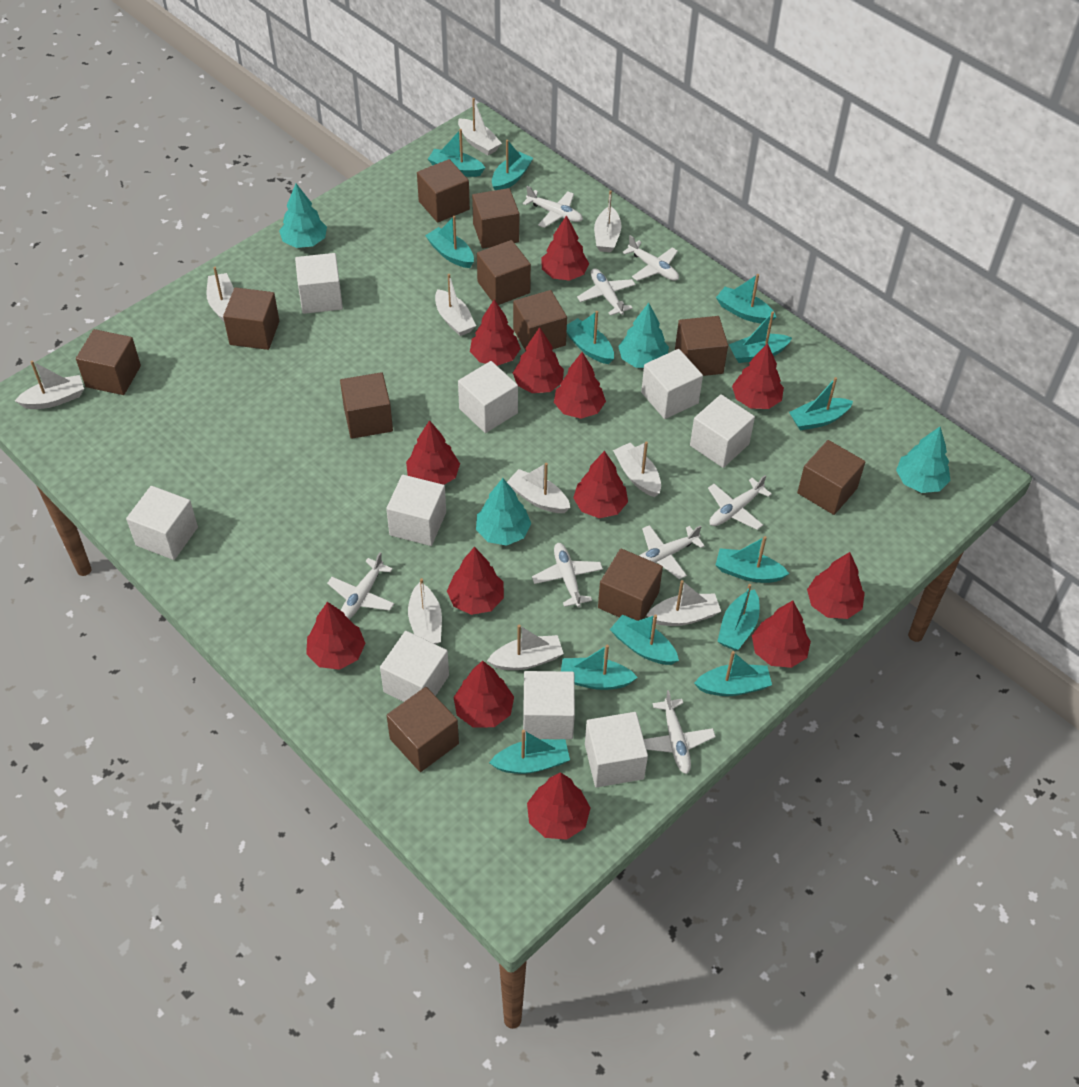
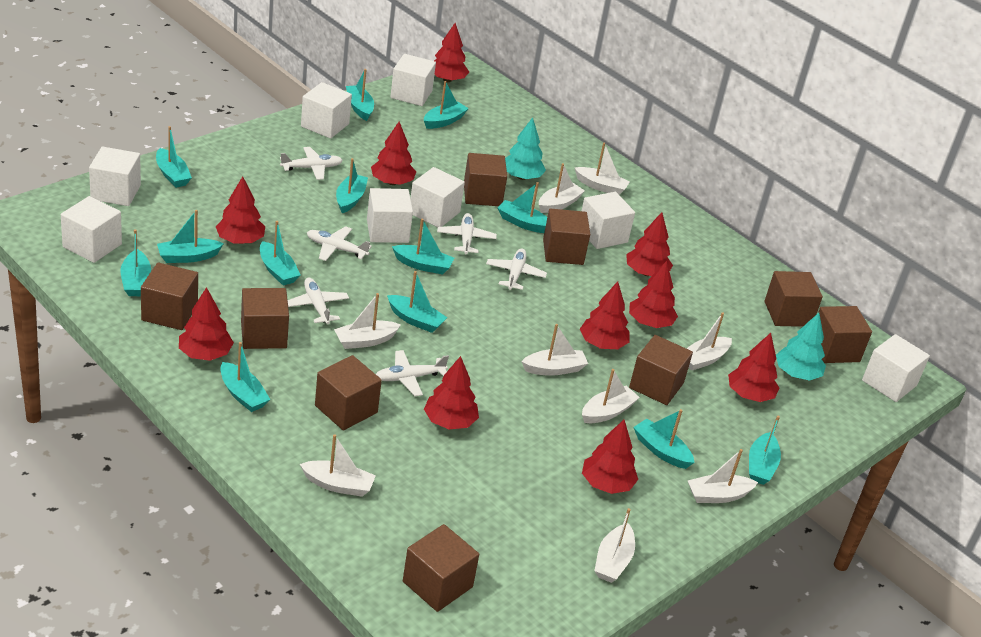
brown cube: 11 -> 9
red tree: 13 -> 10
turquoise tree: 4 -> 2
white boat: 10 -> 9
white cube: 9 -> 8
white plane: 8 -> 6

